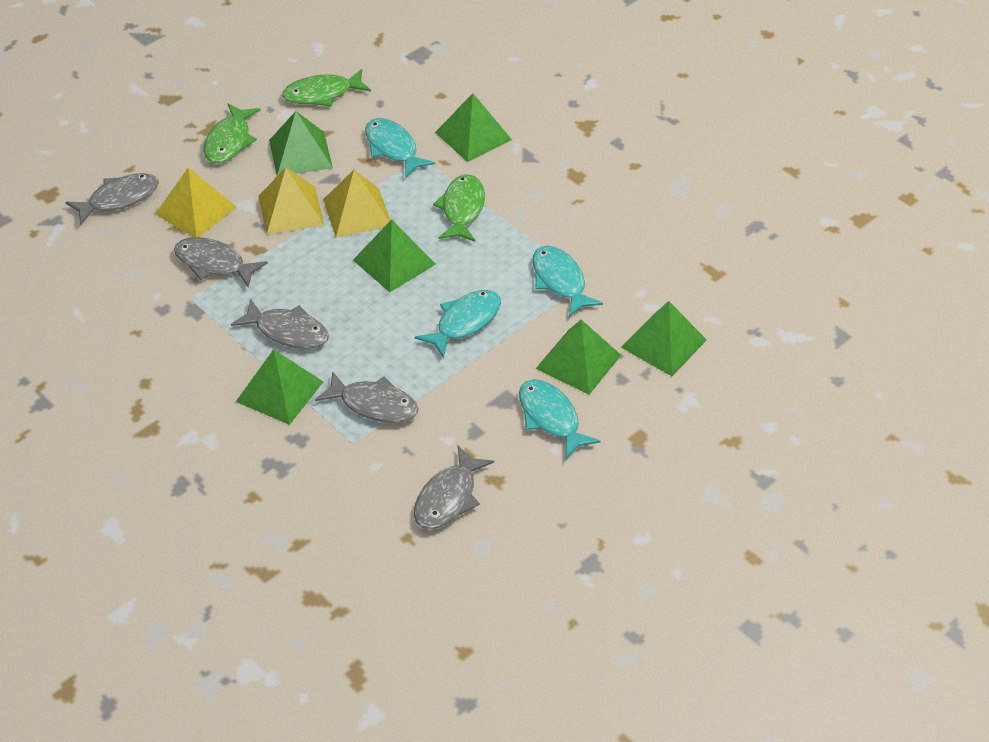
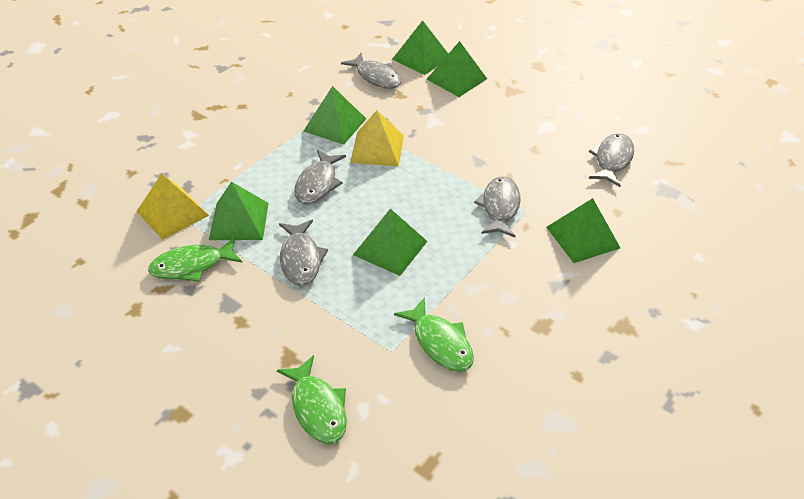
turquoise fish: 4 -> 0
yellow pyramid: 3 -> 2

